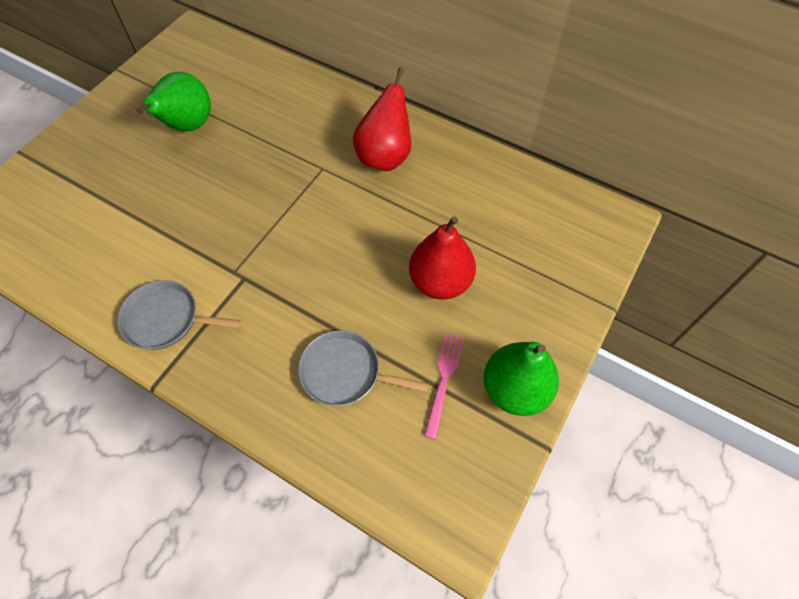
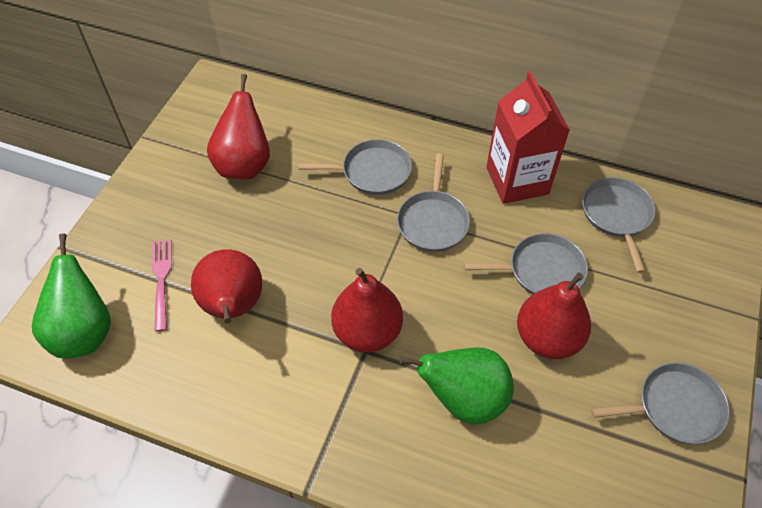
grey pan: 2 -> 5
red carton: 0 -> 1
red pear: 2 -> 4

